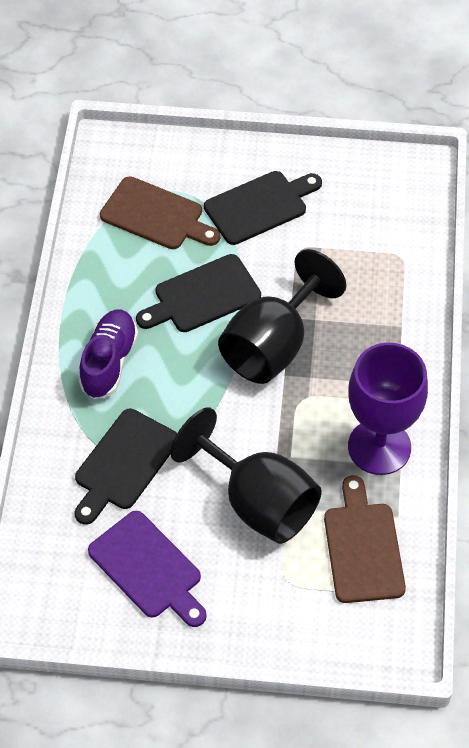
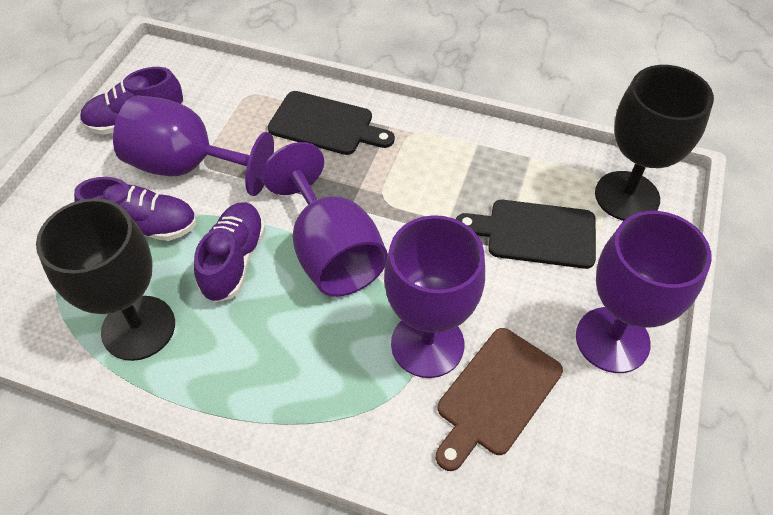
black cutting board: 3 -> 2
brown cutting board: 2 -> 1
purple cutting board: 1 -> 0
purple goblet: 1 -> 4
purple shoe: 1 -> 3

